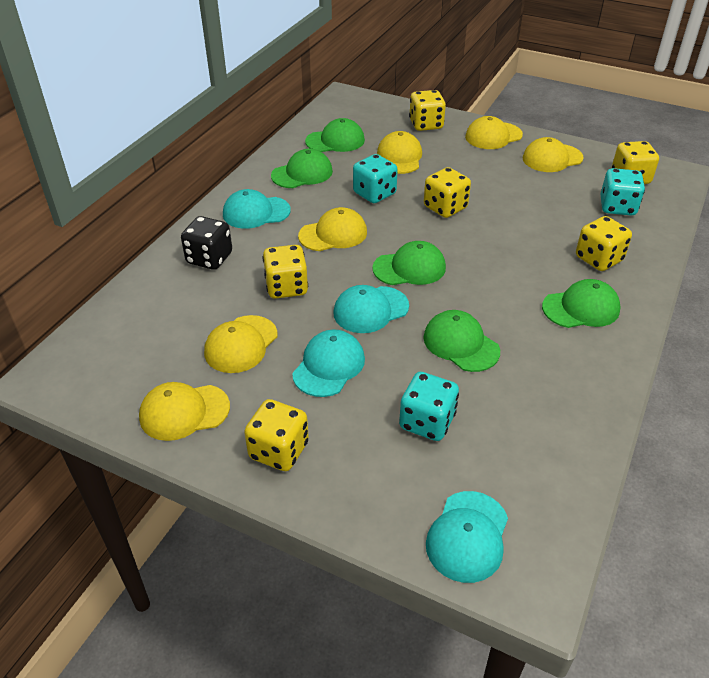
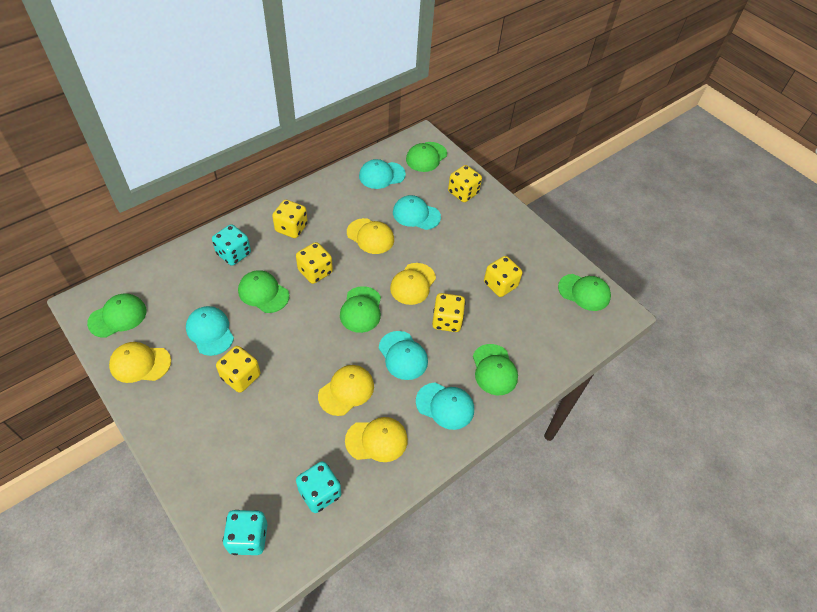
black dice: 1 -> 0
green cap: 5 -> 6
turquoise cap: 4 -> 5
yellow cap: 6 -> 5

